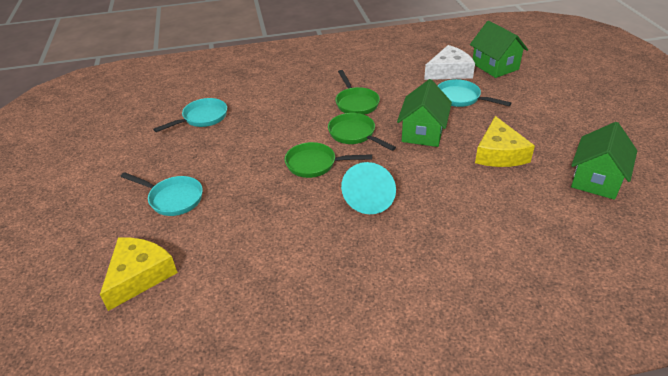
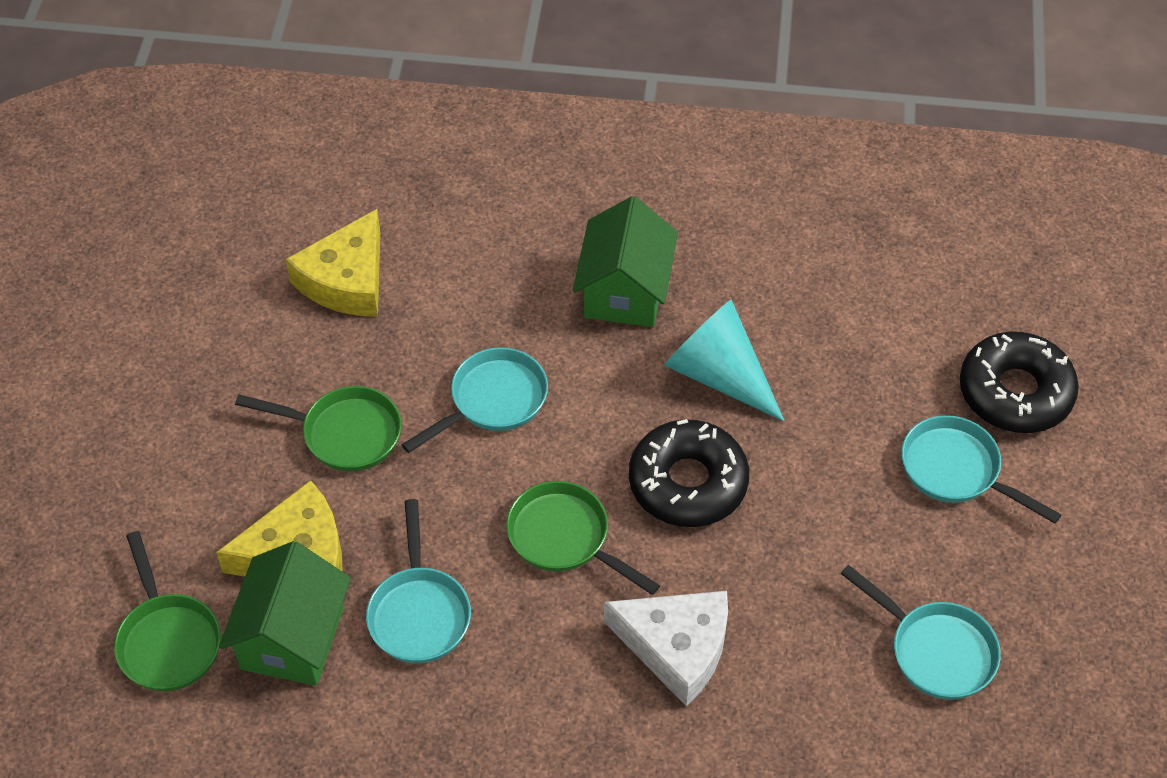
black donut: 0 -> 2
green house: 3 -> 2
turquoise pan: 3 -> 4

